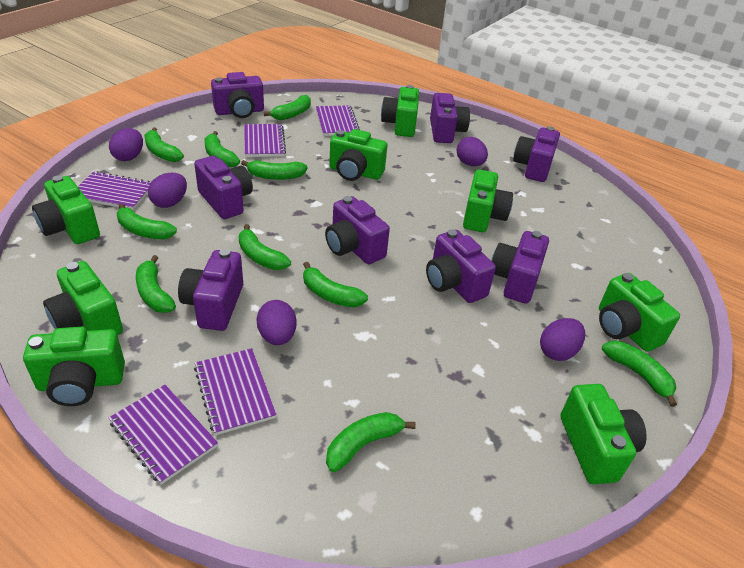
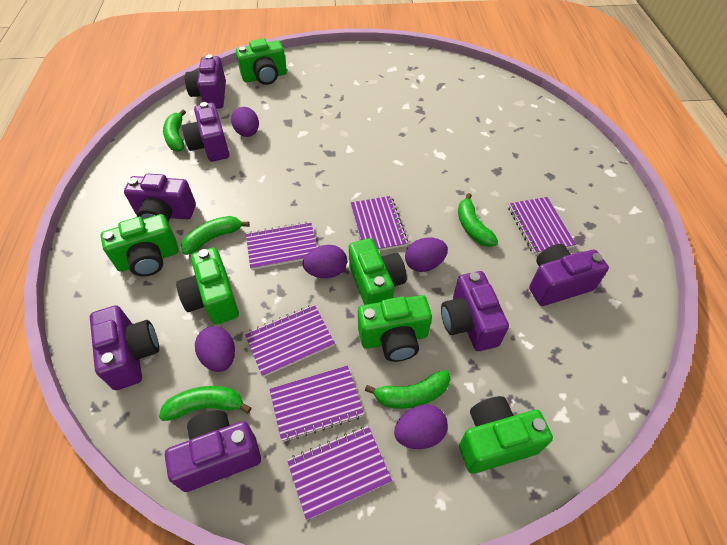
green banana: 10 -> 5
green camera: 8 -> 6
purple camera: 8 -> 7
purple notebook: 5 -> 6

